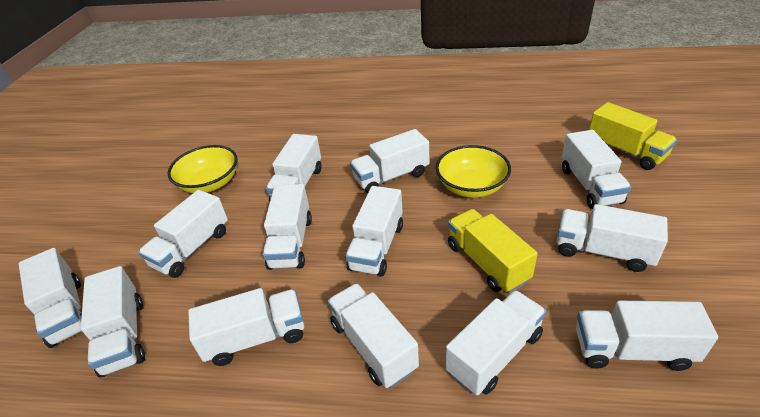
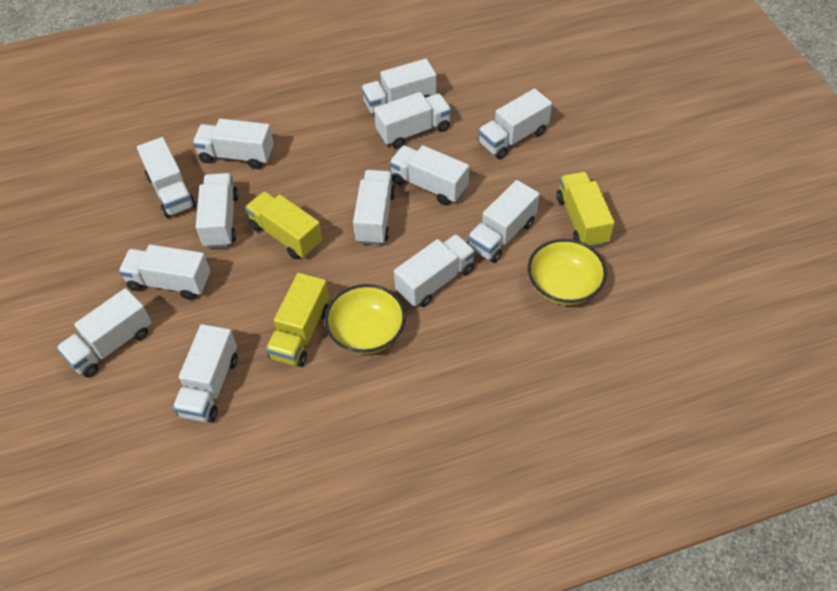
yellow truck: 2 -> 3

